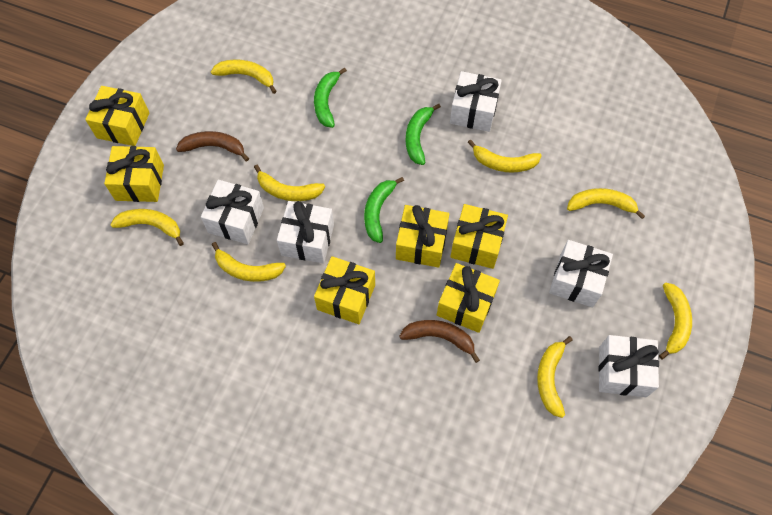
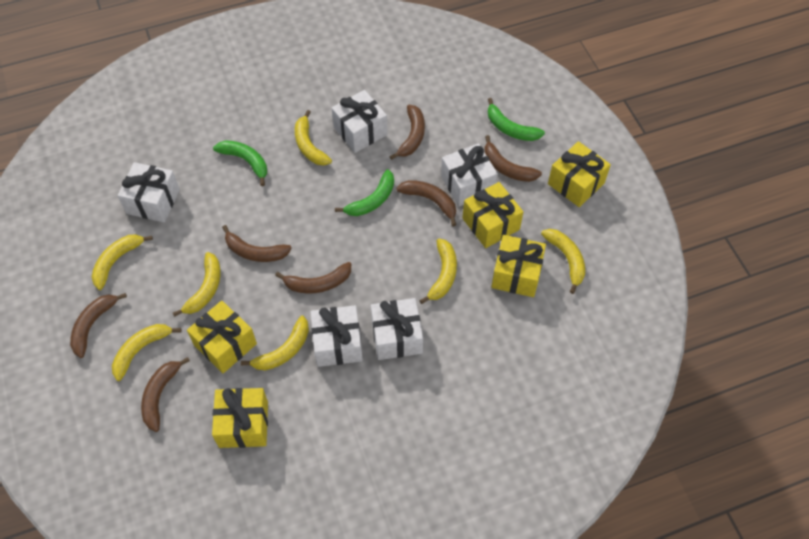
brown banana: 2 -> 7
yellow banana: 8 -> 7
yellow gift: 6 -> 5

